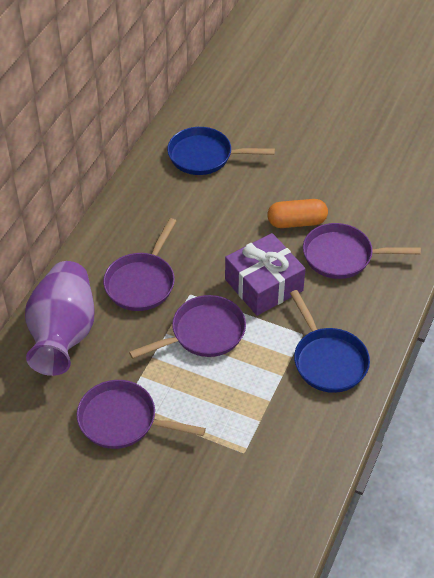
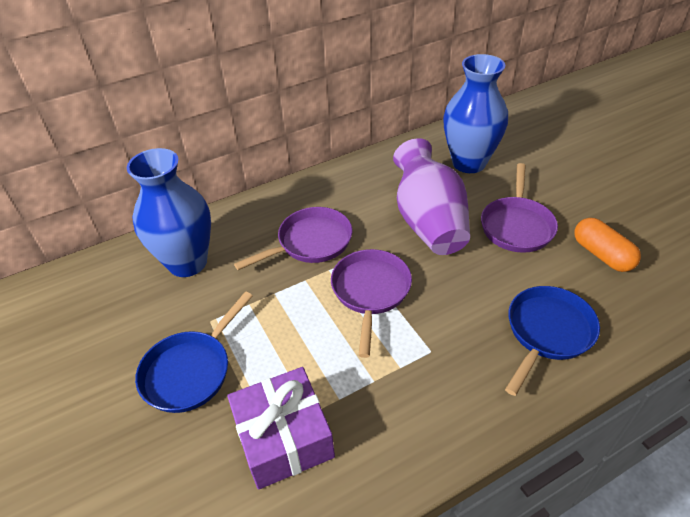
blue vase: 0 -> 2
purple pan: 4 -> 3

